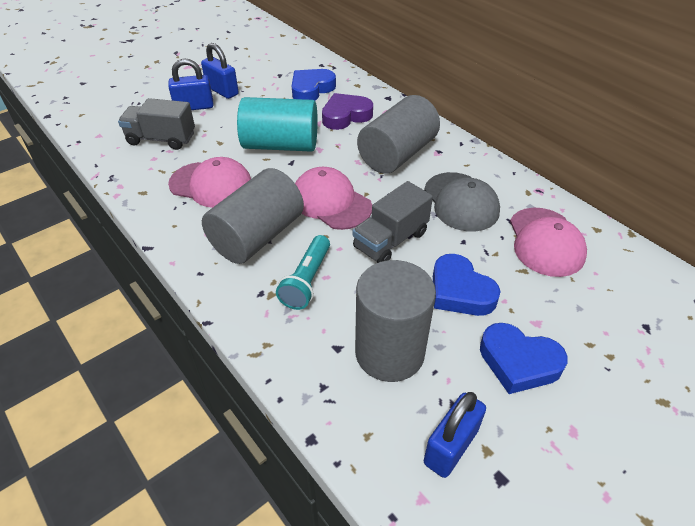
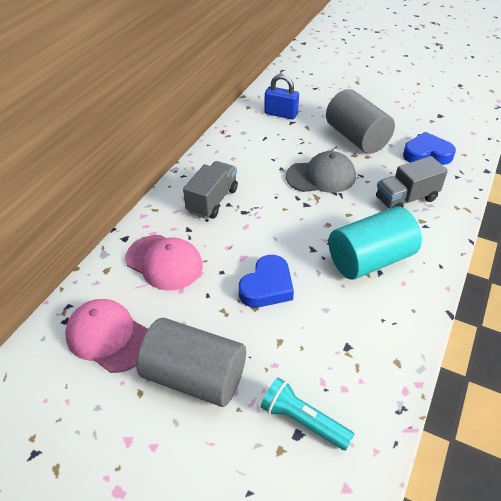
blue heart: 3 -> 2
blue padlock: 3 -> 1
grey cylinder: 3 -> 2
pink cap: 3 -> 2
purple heart: 1 -> 0

